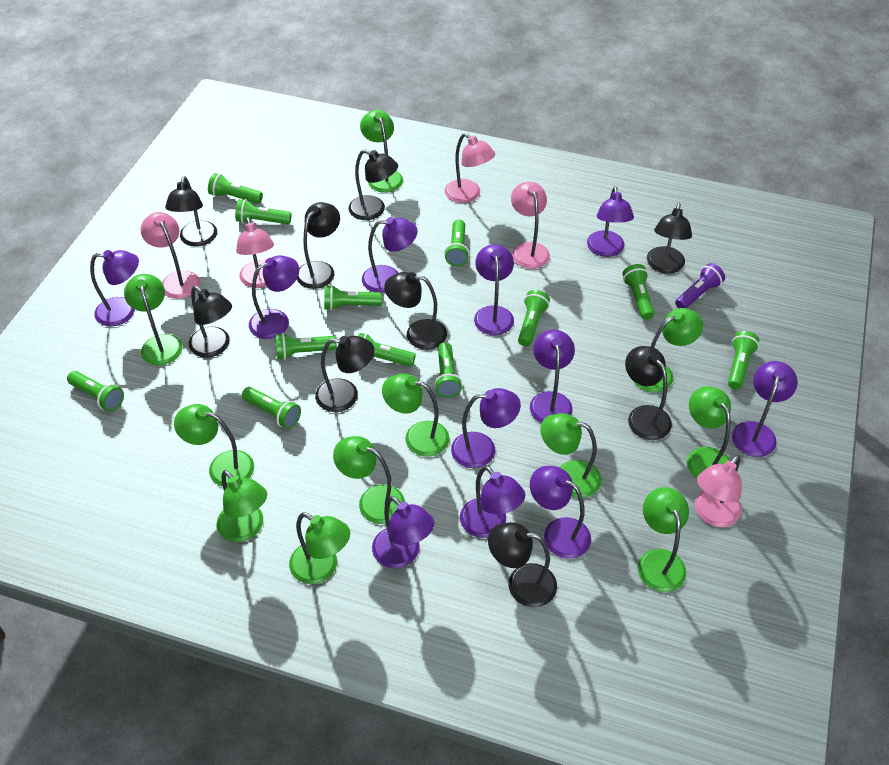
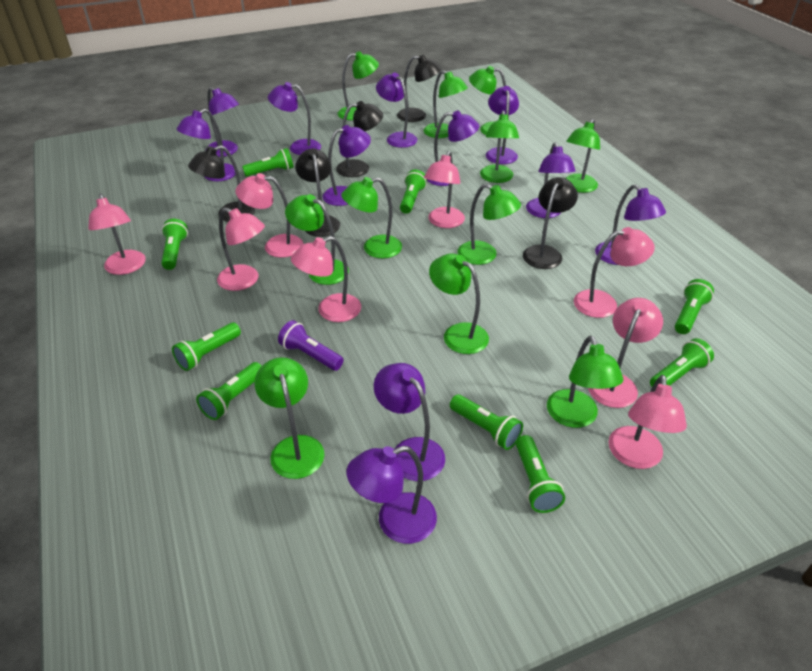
black lamp: 9 -> 5
green flashlight: 12 -> 9
pink lamp: 5 -> 8

